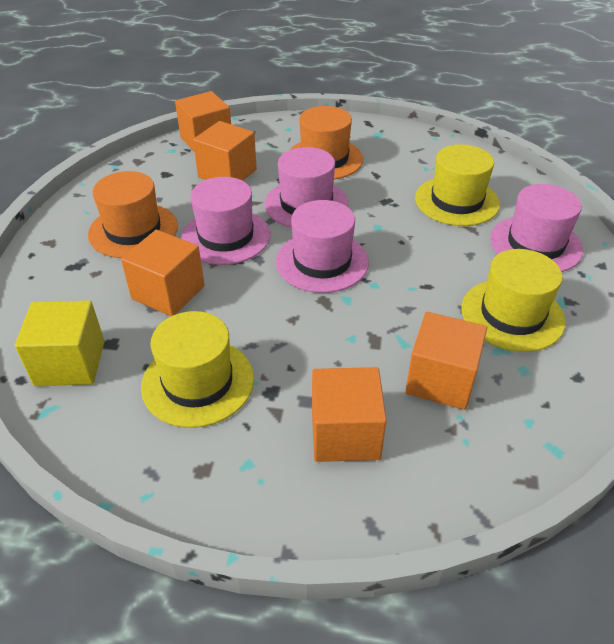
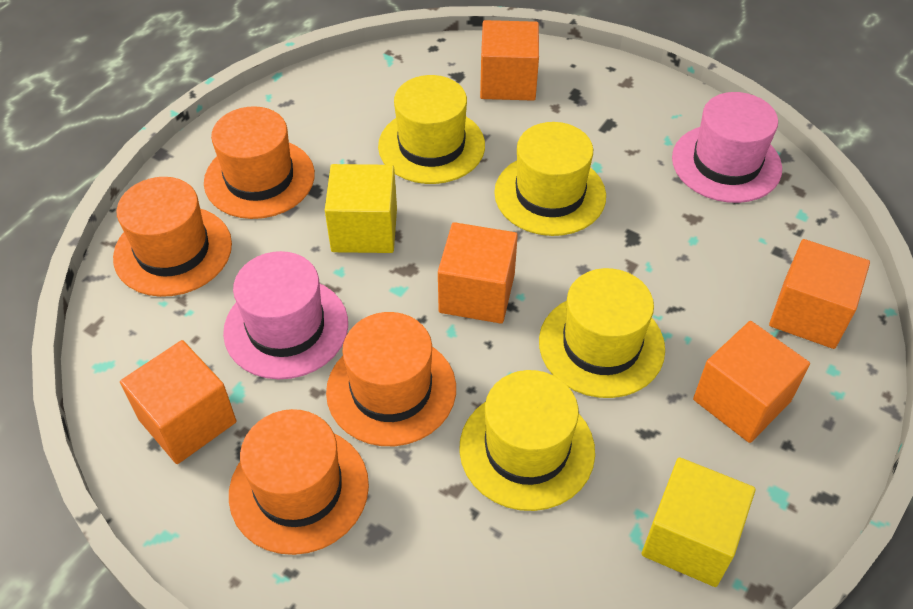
orange hat: 2 -> 4
pink hat: 4 -> 2
yellow cube: 1 -> 2
yellow hat: 3 -> 4

